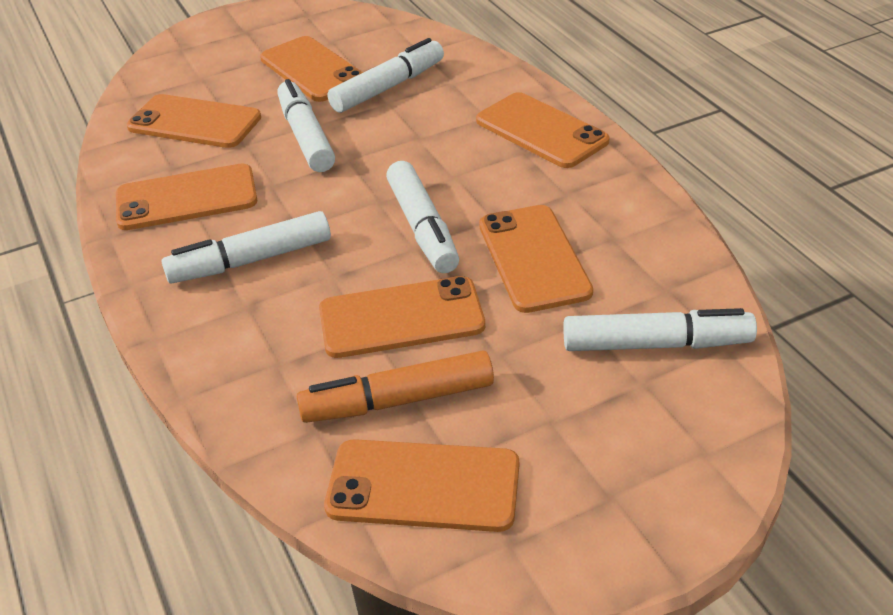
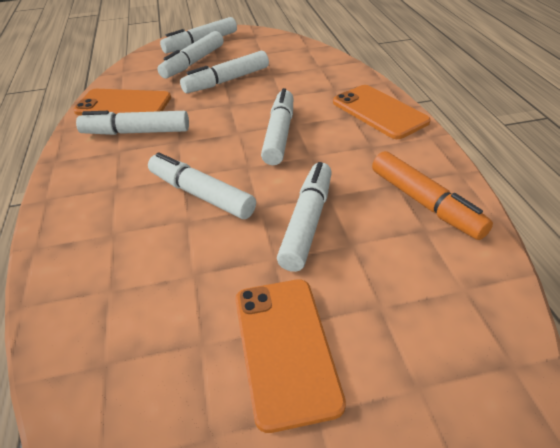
orange phone: 7 -> 3
white marker: 5 -> 7

